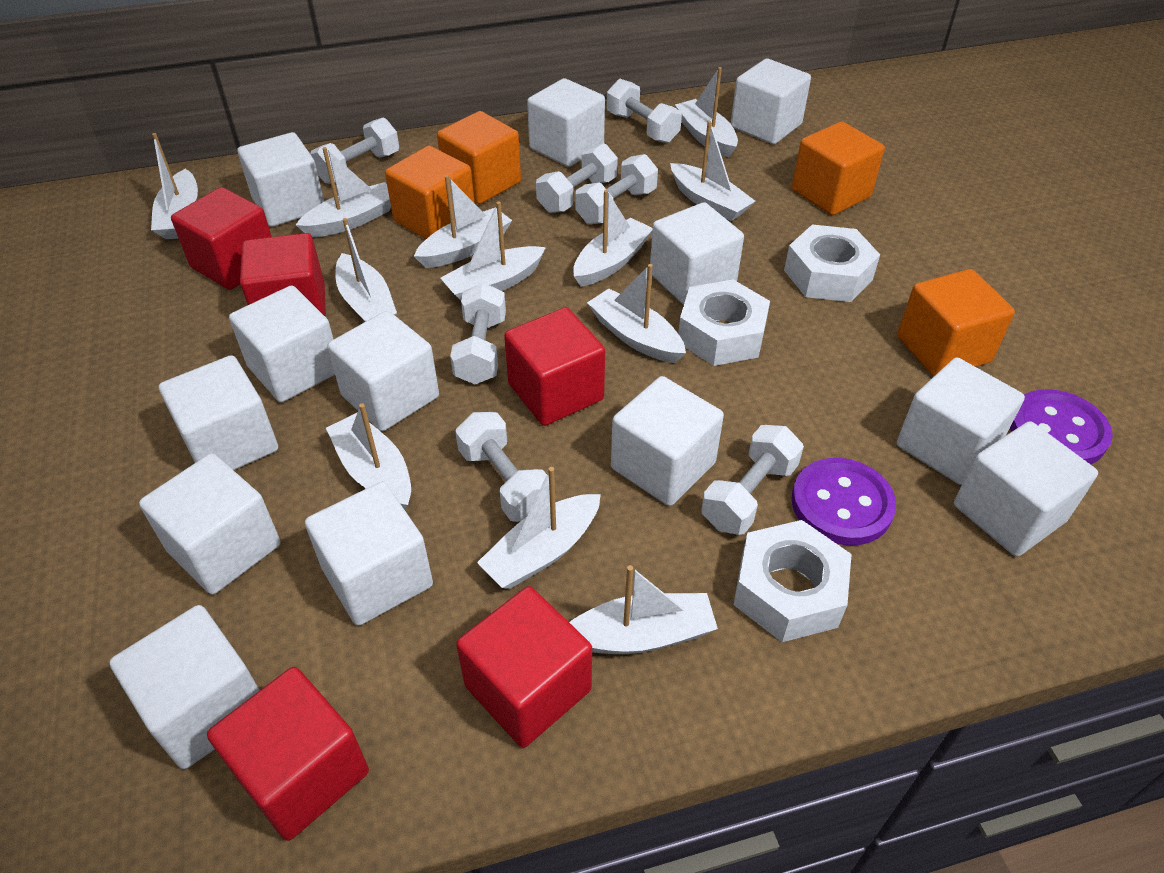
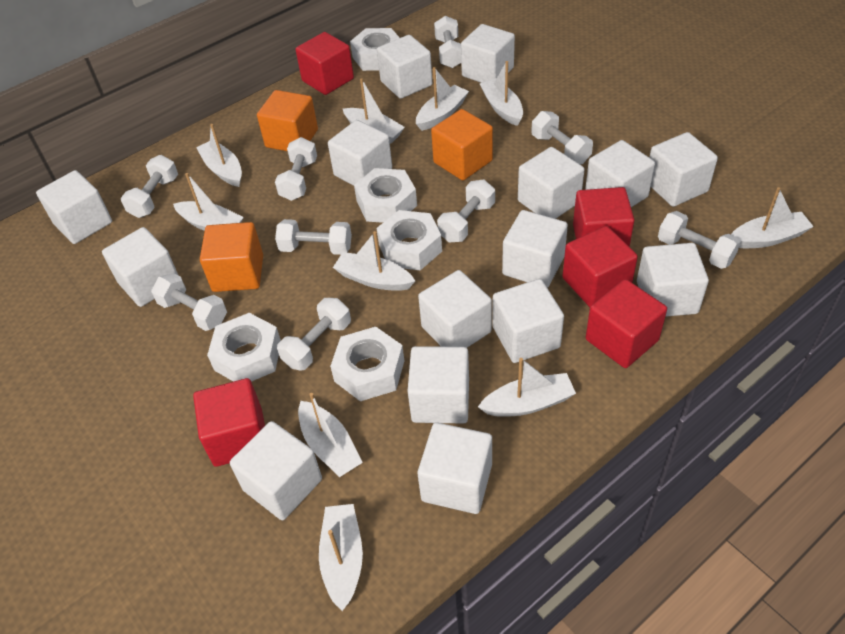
orange cube: 4 -> 3
purple button: 2 -> 0
white boat: 12 -> 10
white cube: 13 -> 15
white dumbbell: 7 -> 9
white nut: 3 -> 5

